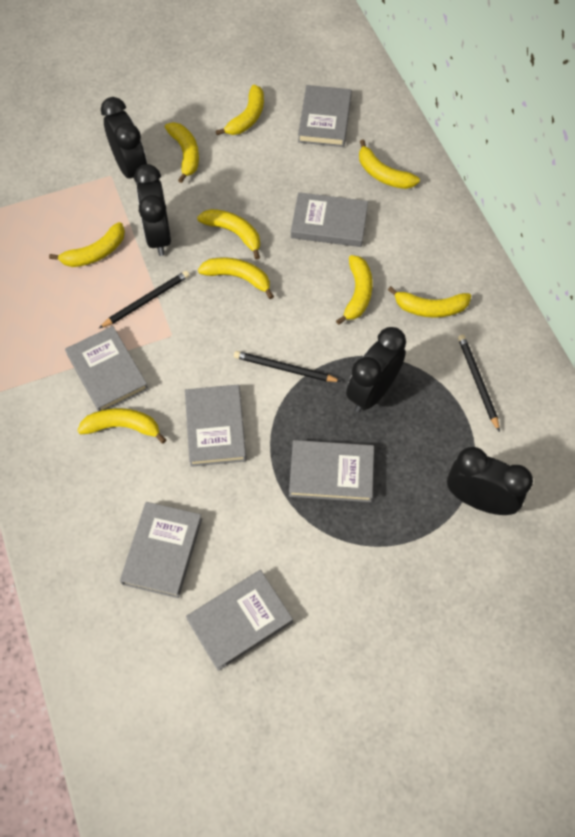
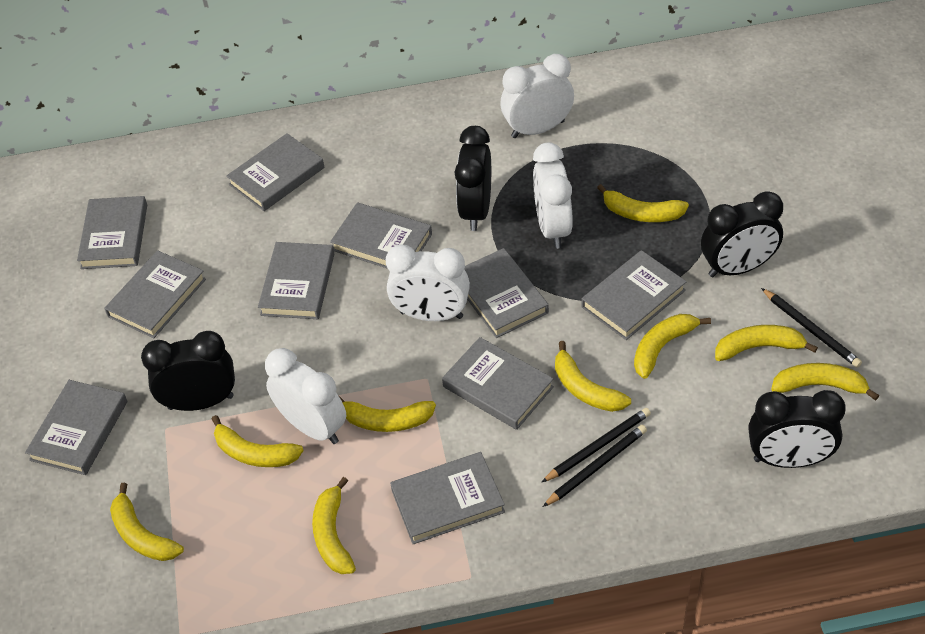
grey book: 7 -> 10
white clock: 0 -> 4

